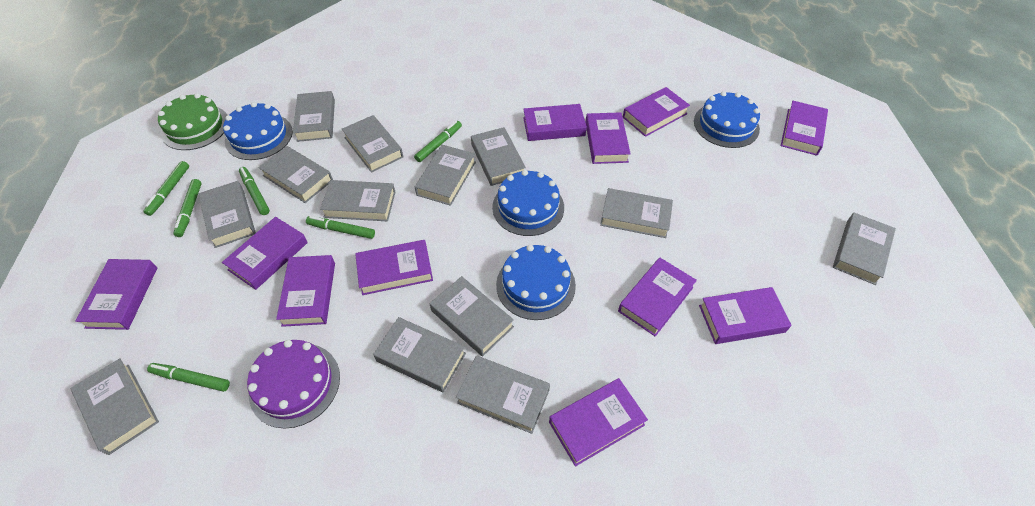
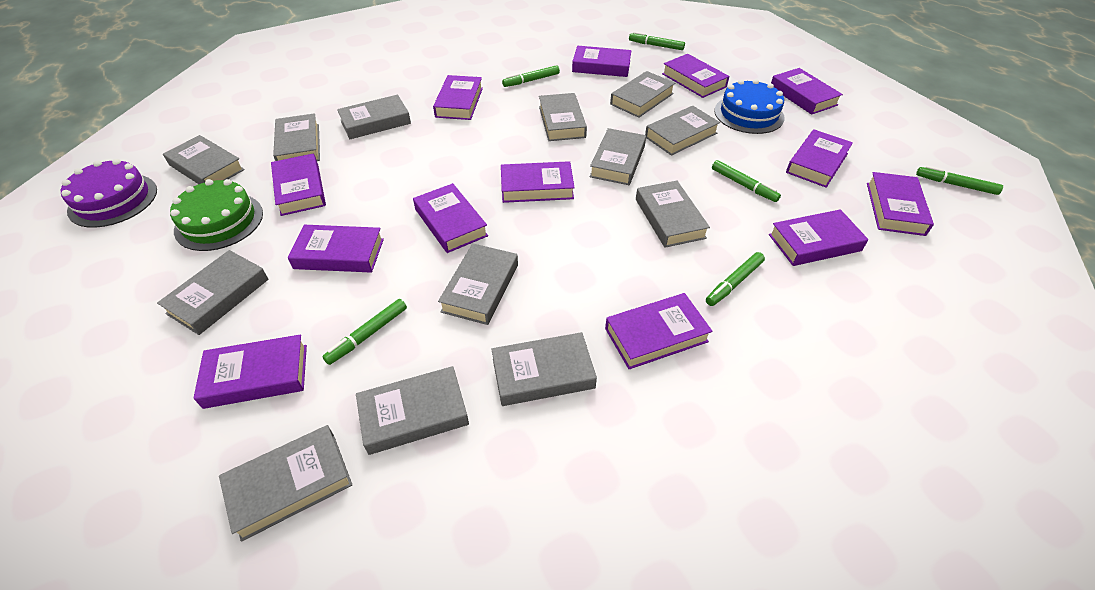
blue cake: 4 -> 1
purple book: 11 -> 13

